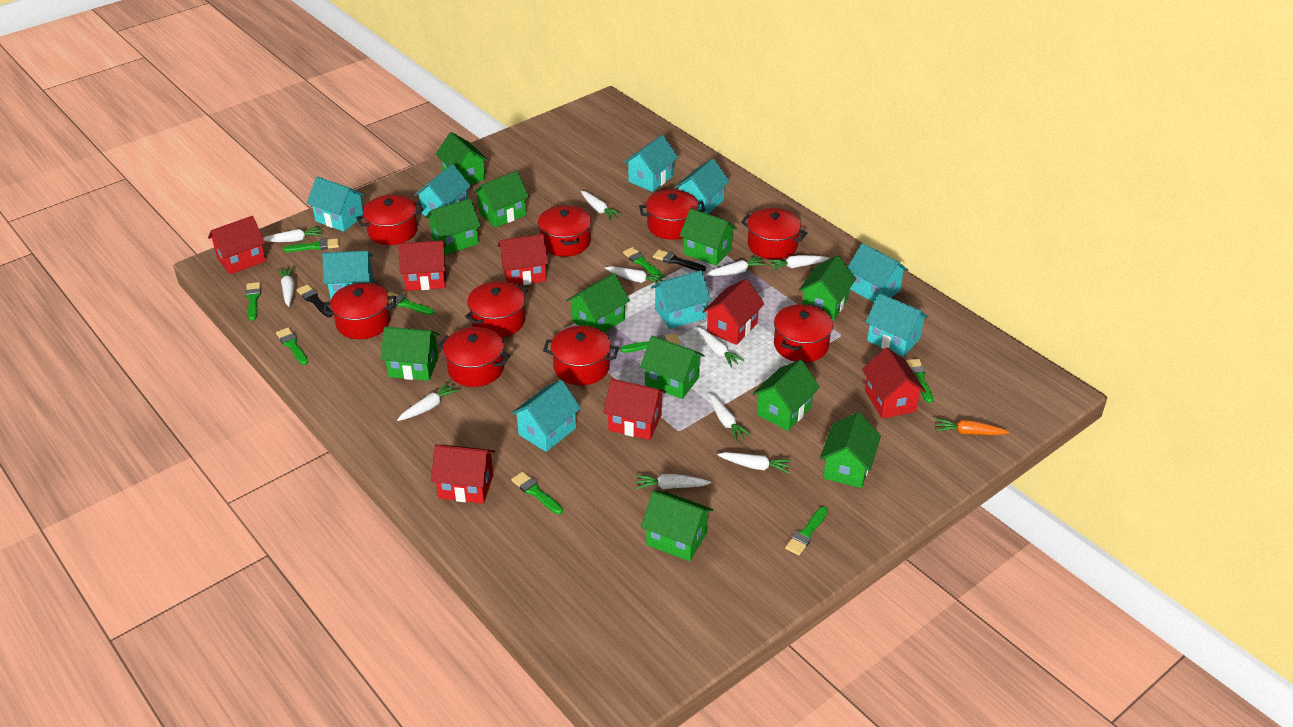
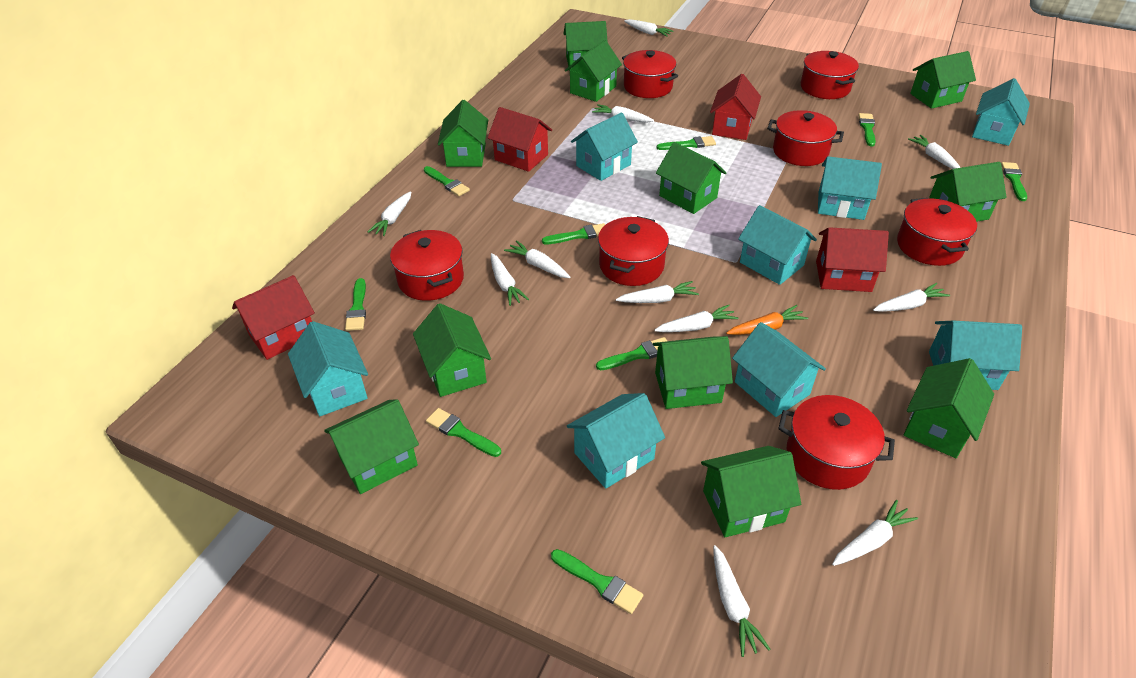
black brush: 2 -> 0
red house: 7 -> 4
red pot: 9 -> 7
turquoise house: 9 -> 8

